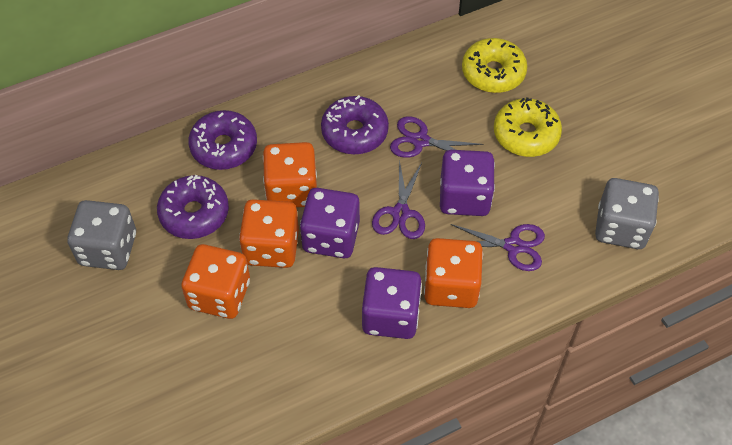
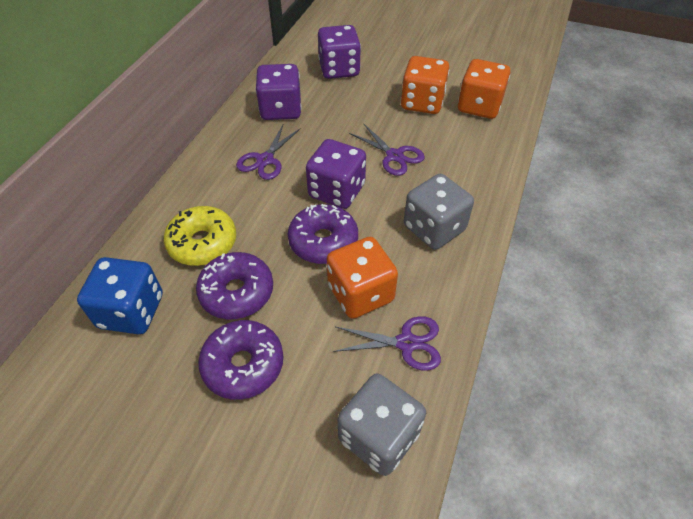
blue dice: 0 -> 1
orange dice: 4 -> 3
yellow donut: 2 -> 1

